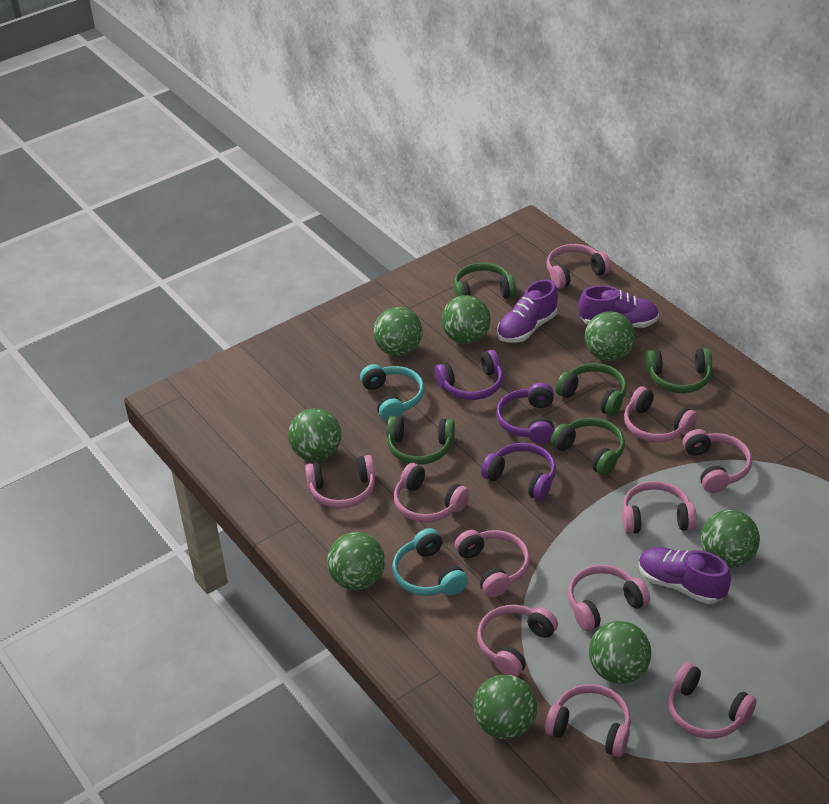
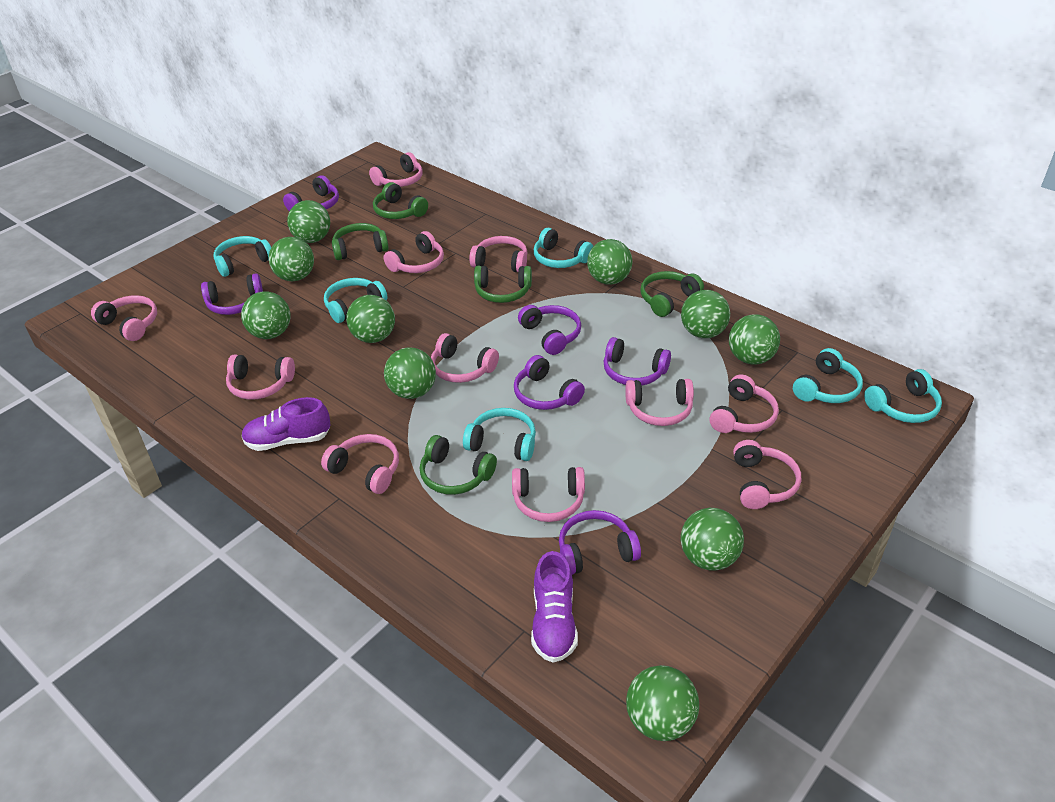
green ball: 8 -> 10
purple headphones: 3 -> 6
purple shoe: 3 -> 2
turquoise headphones: 2 -> 6

